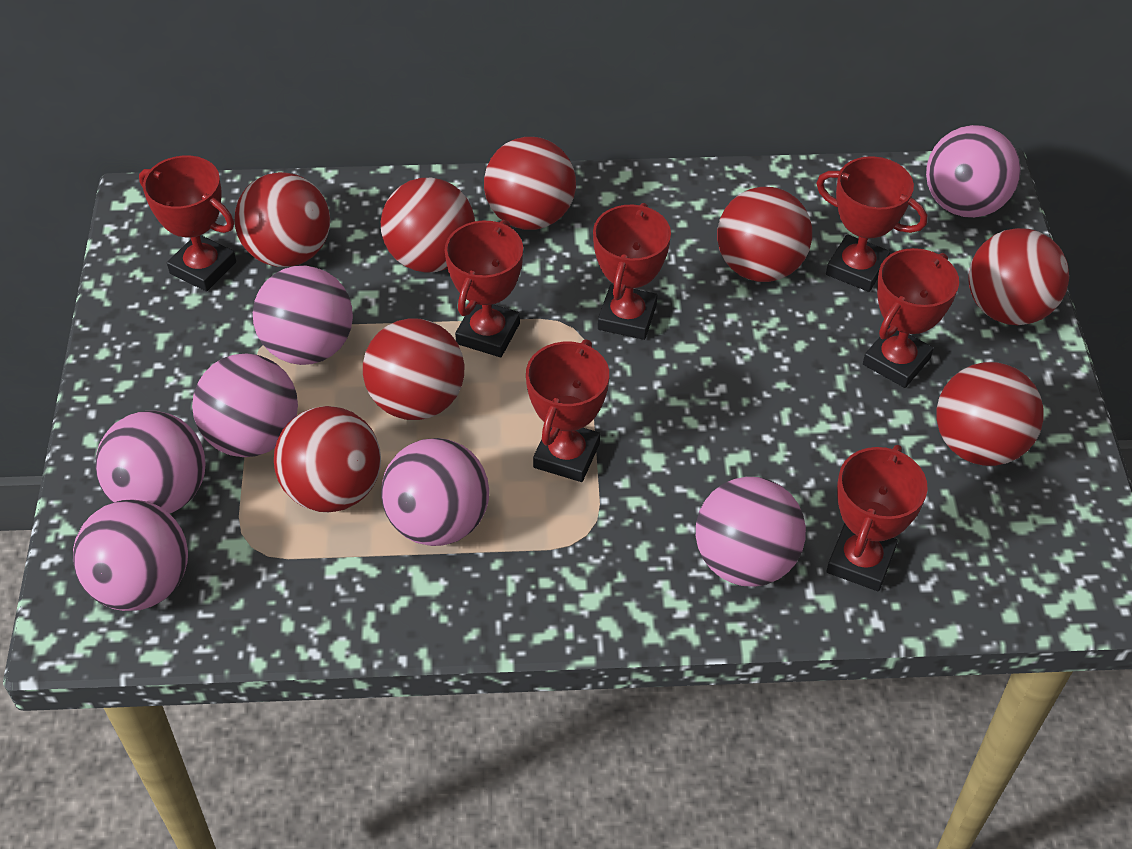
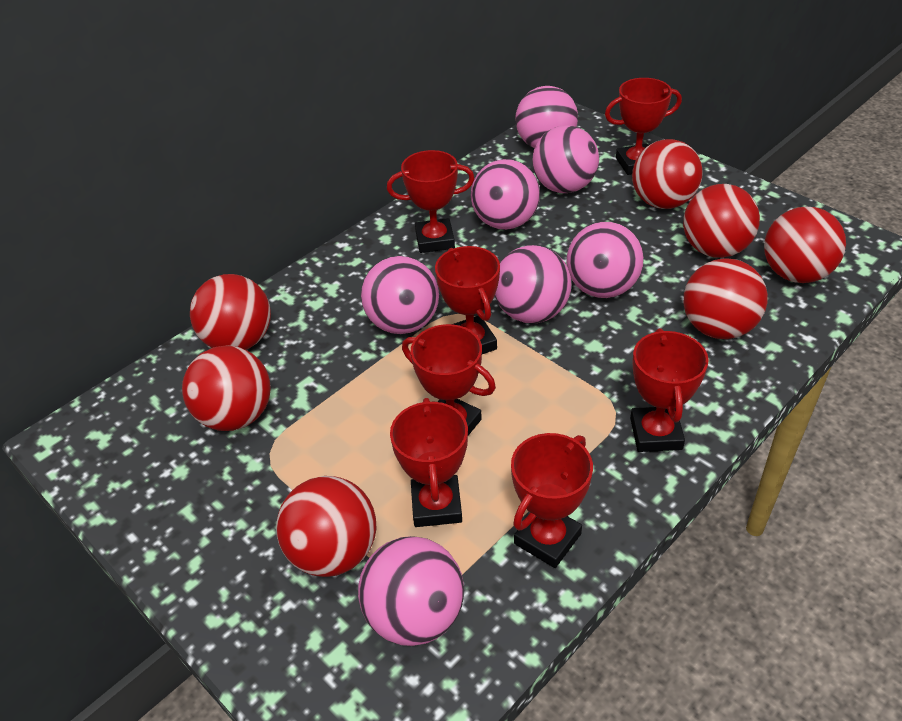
red ball: 8 -> 7

